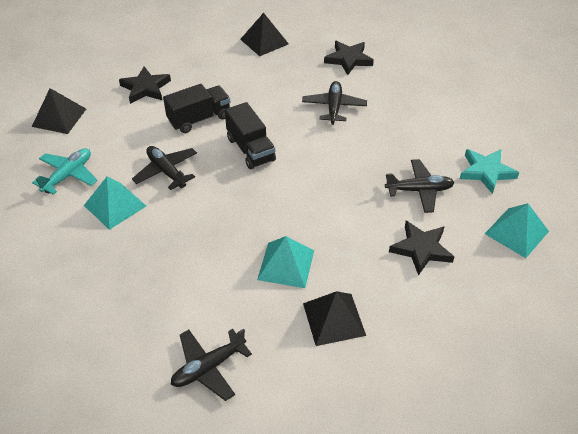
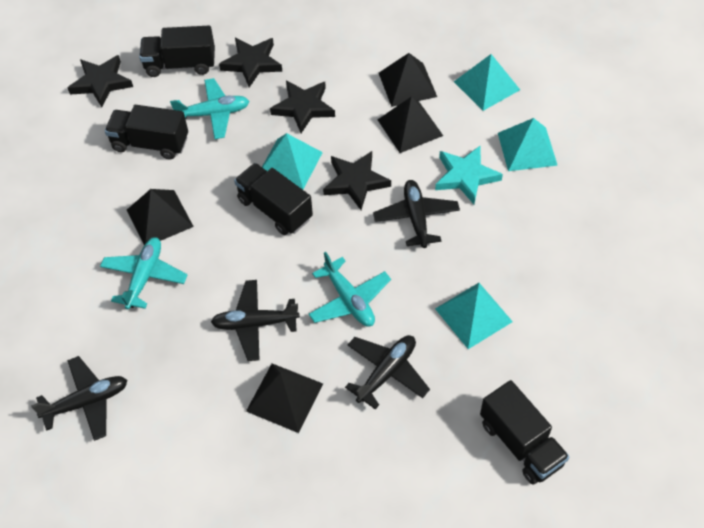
black pyramid: 3 -> 4
black star: 3 -> 4
black truck: 2 -> 4
turquoise plane: 1 -> 3
turquoise pyramid: 3 -> 4

